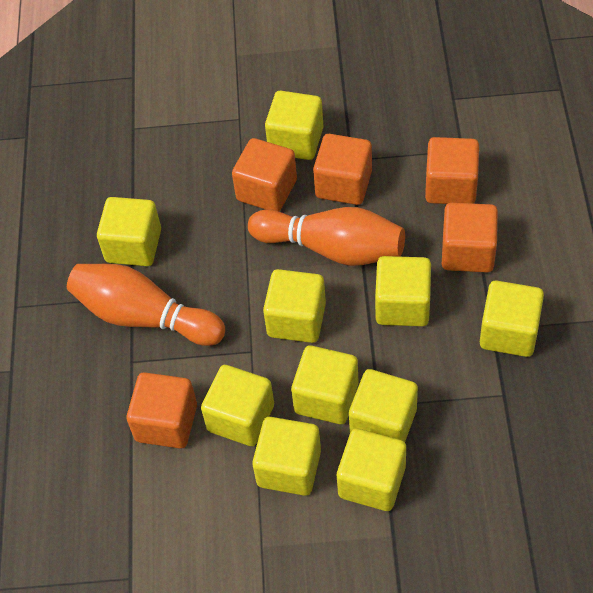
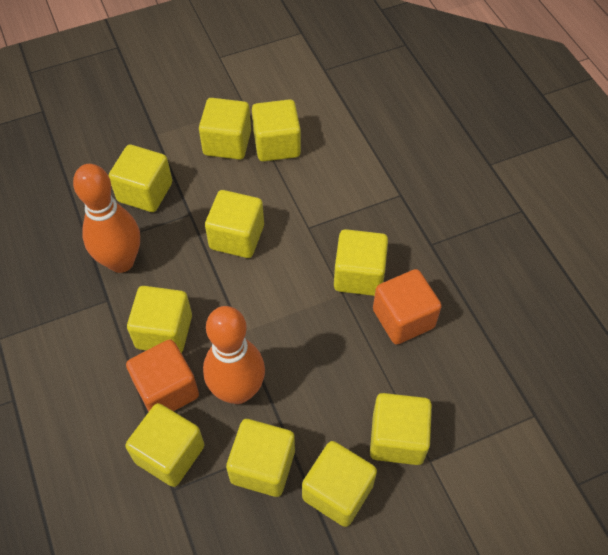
orange cube: 5 -> 2

